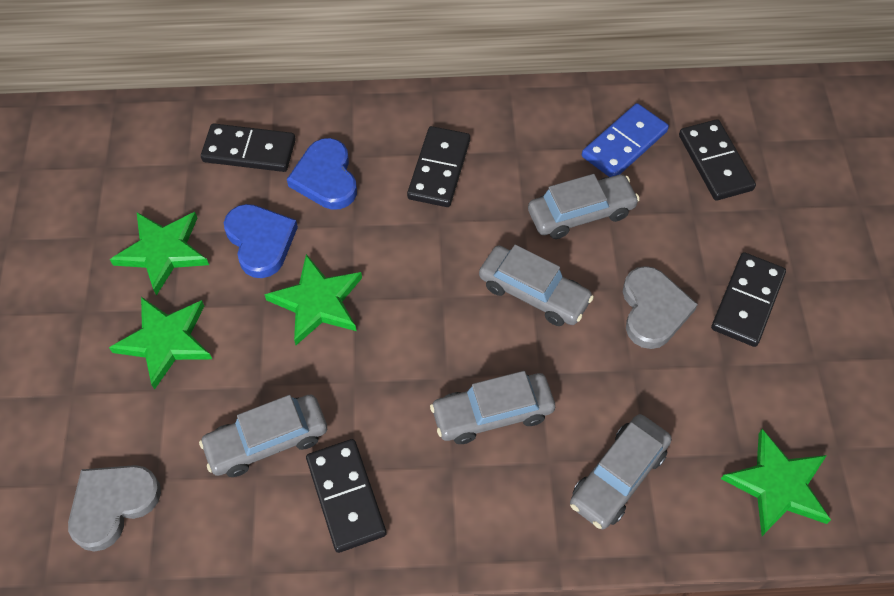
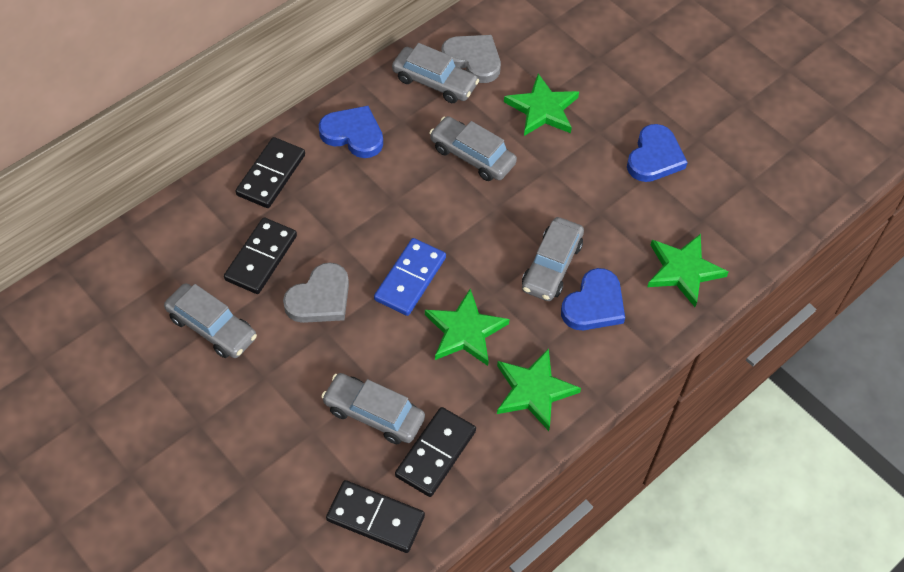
black domino: 5 -> 4
blue heart: 2 -> 3

